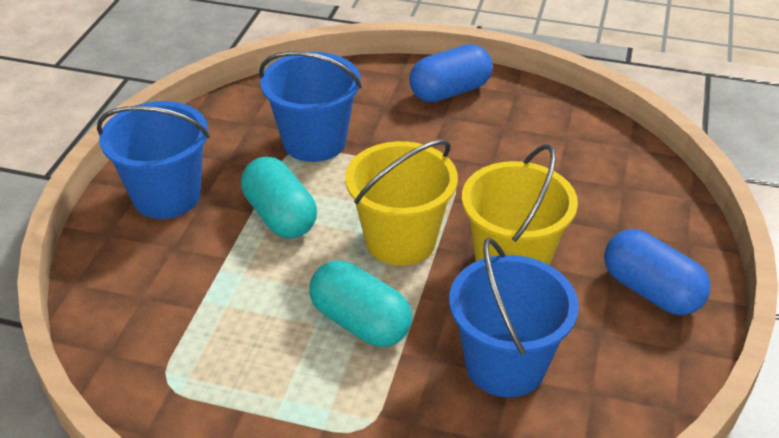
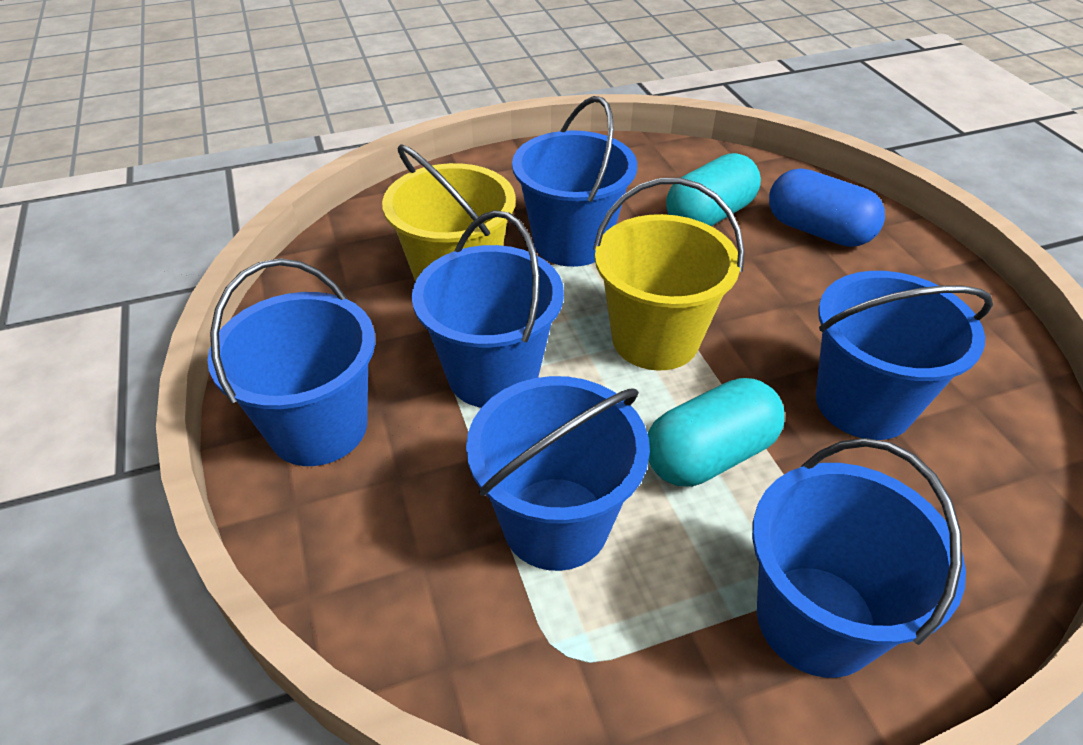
blue bucket: 3 -> 6
blue capsule: 2 -> 1

